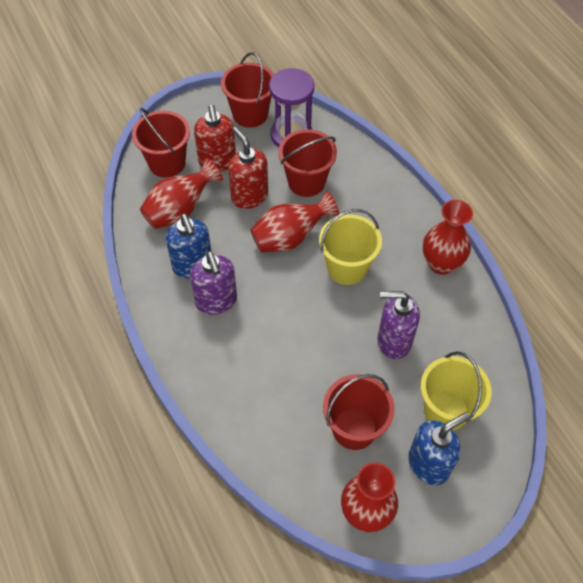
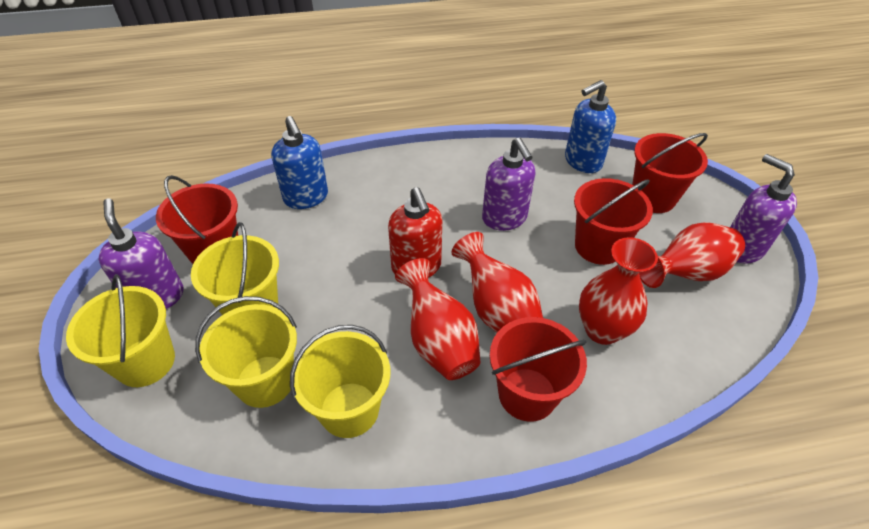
purple hourglass: 1 -> 0
purple soap dispenser: 2 -> 3
red soap dispenser: 2 -> 1
yellow bucket: 2 -> 4

